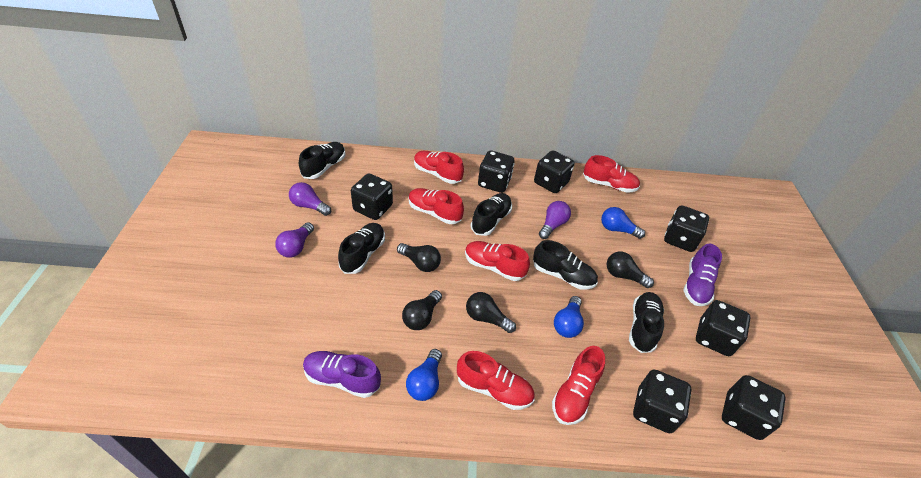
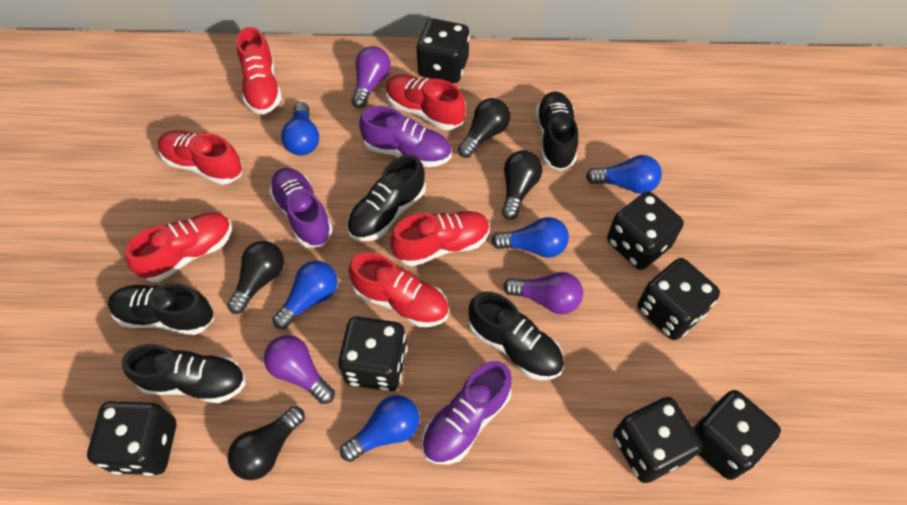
blue light bulb: 3 -> 5
purple shoe: 2 -> 3

